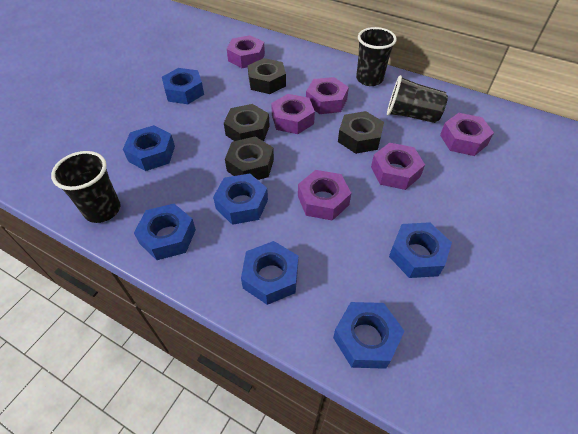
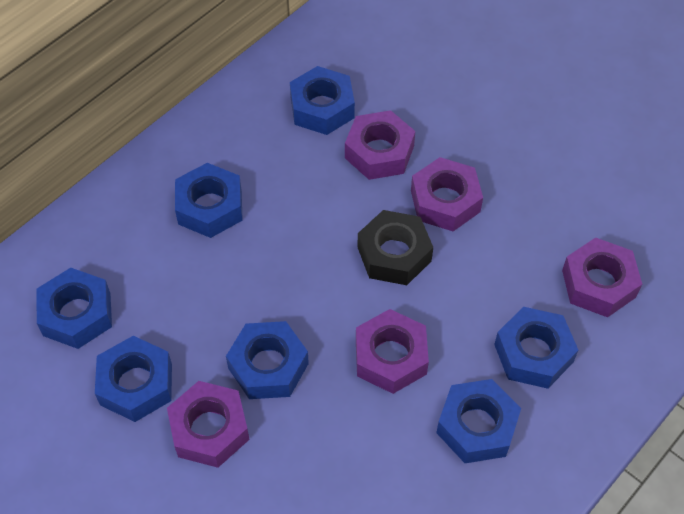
black cup: 3 -> 0
black nut: 4 -> 1
purple nut: 6 -> 5

